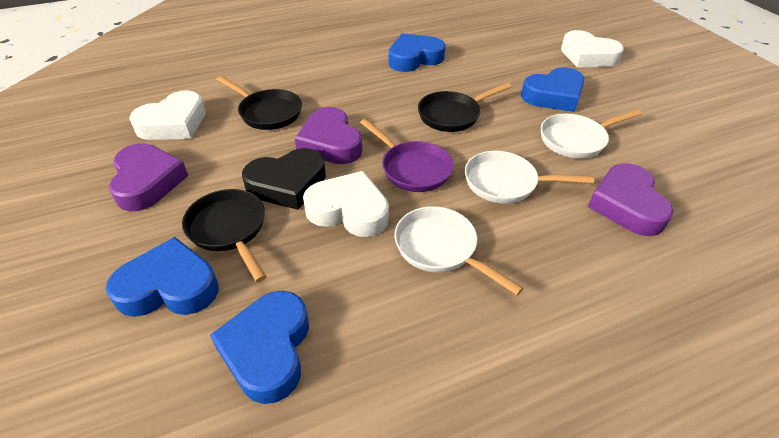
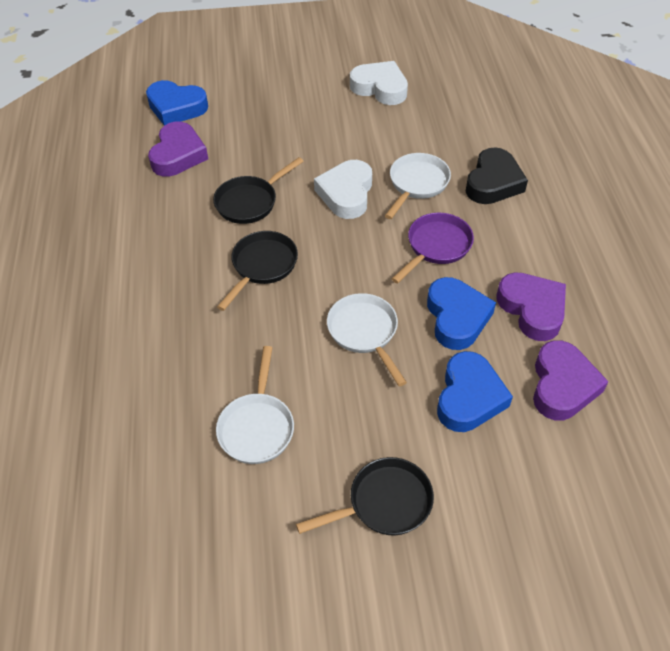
blue heart: 4 -> 3
white heart: 3 -> 2

